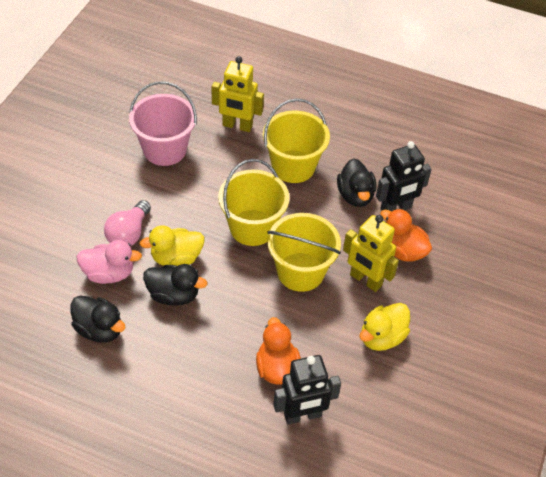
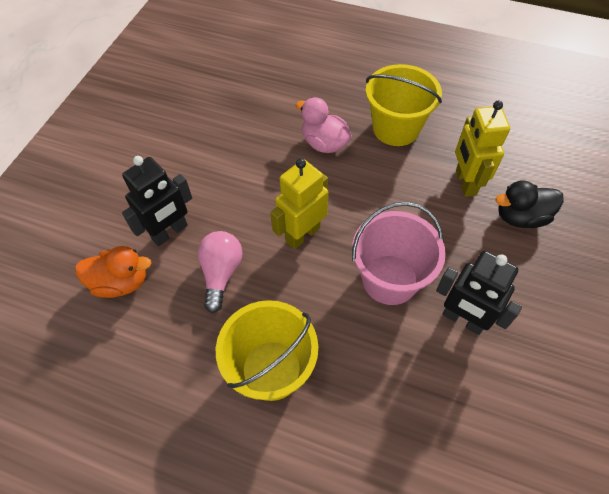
black duck: 3 -> 1
orange duck: 2 -> 1
yellow bucket: 3 -> 2
yellow duck: 2 -> 0

